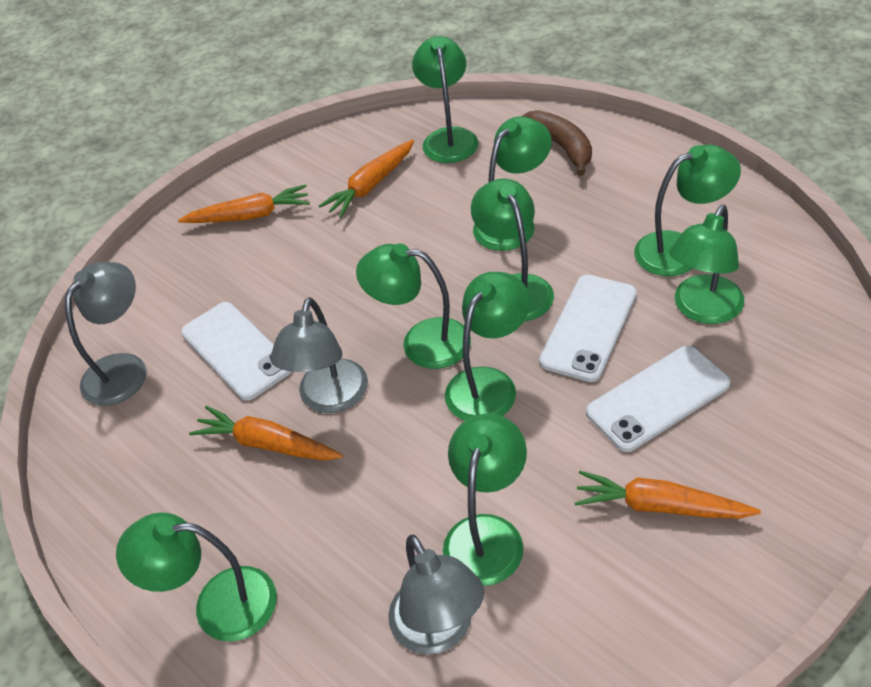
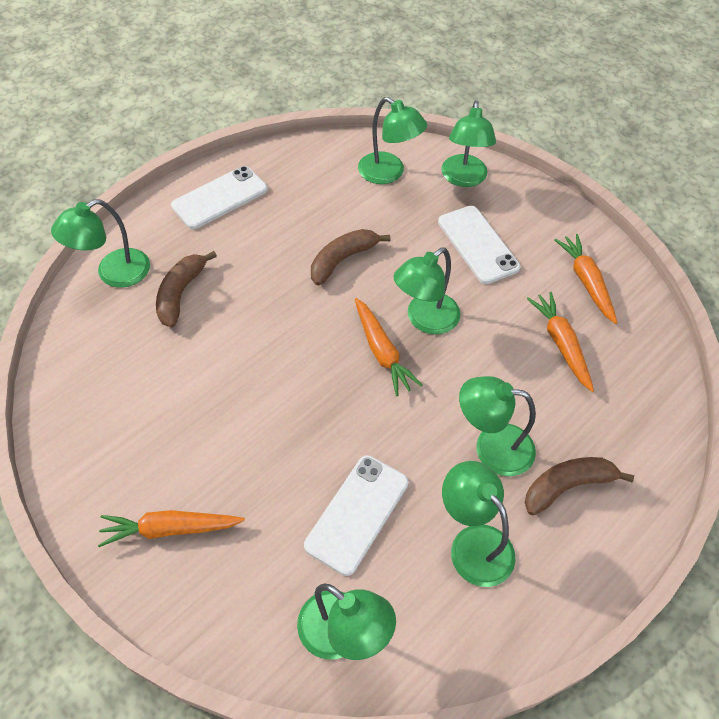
brown banana: 1 -> 3
green lamp: 9 -> 7
grey lamp: 3 -> 0

